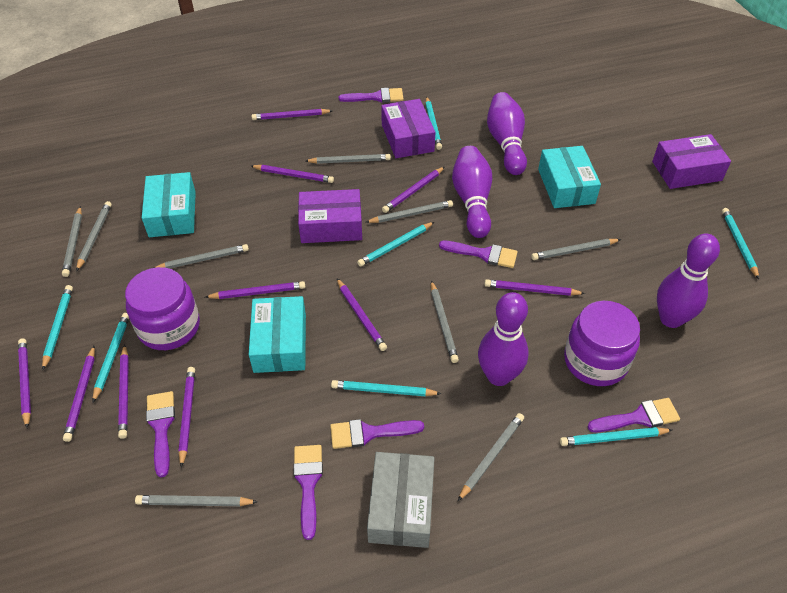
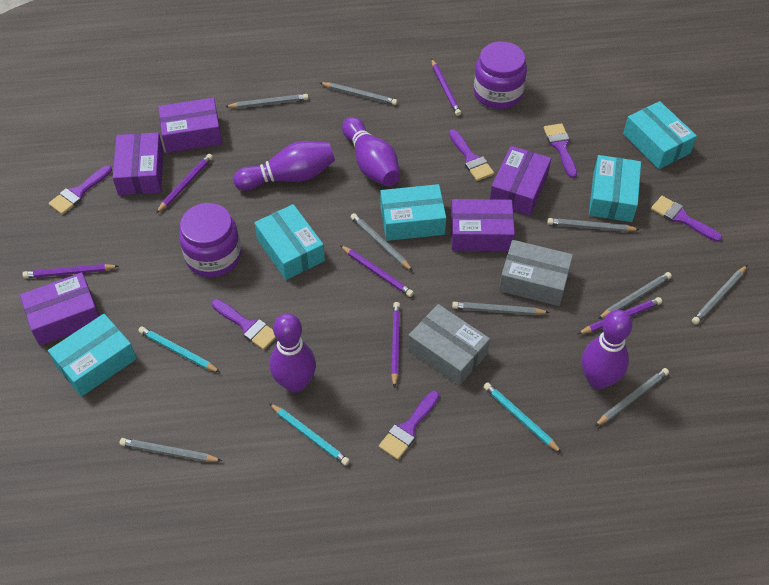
grey box: 1 -> 2
purple box: 3 -> 5
purple pencil: 10 -> 6
turquoise box: 3 -> 5
turquoise pencil: 7 -> 3

